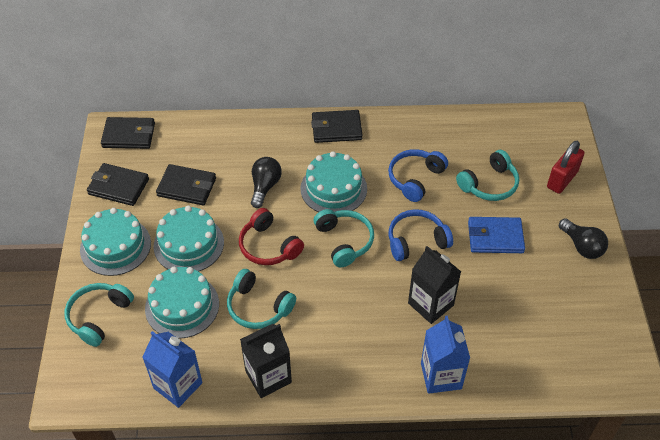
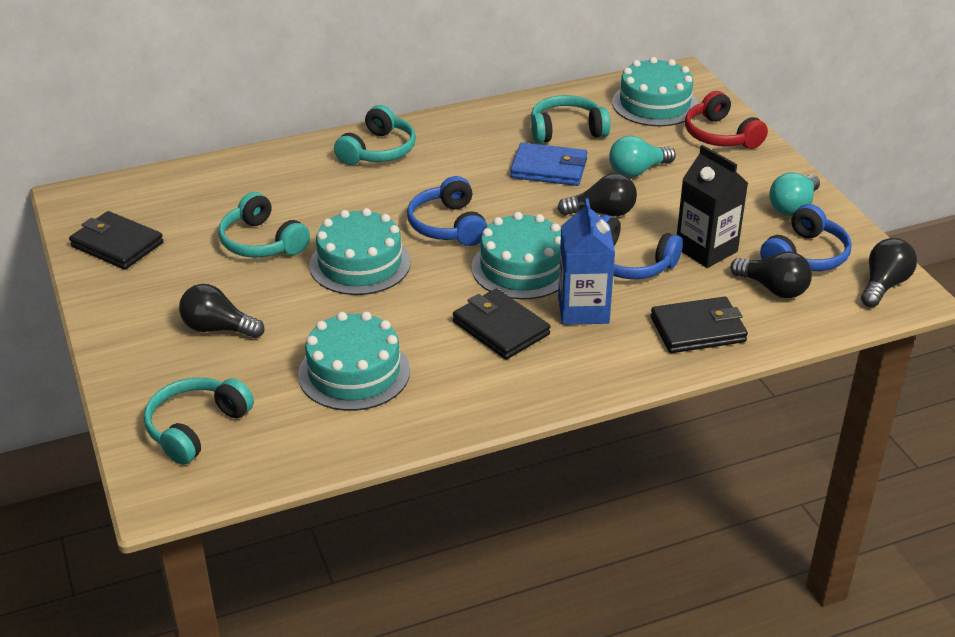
black carton: 2 -> 1
black light bulb: 2 -> 4
black wallet: 4 -> 3
blue carton: 2 -> 1
blue headphones: 2 -> 3
red padlock: 1 -> 0
turquoise light bulb: 0 -> 2

